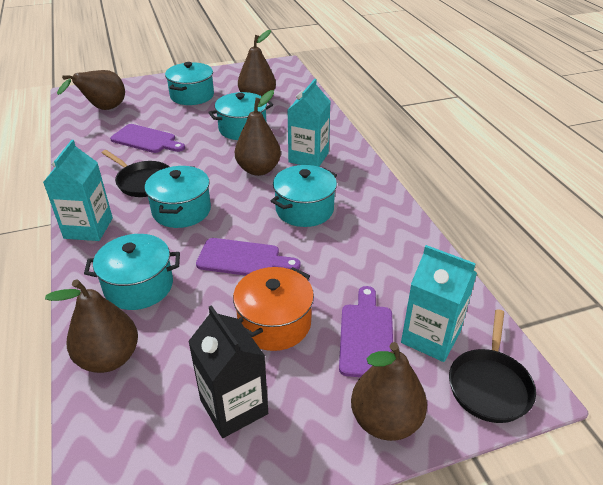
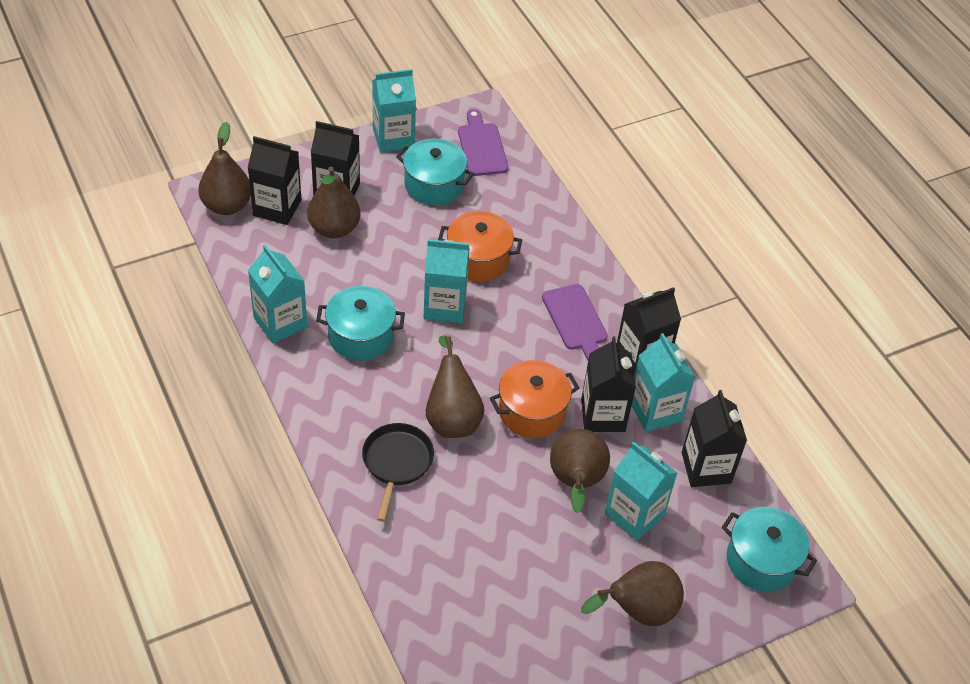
black carton: 1 -> 5
black pan: 2 -> 1
orange pot: 1 -> 2
purple cutting board: 3 -> 2
turquoise carton: 3 -> 5
turquoise pot: 5 -> 3

